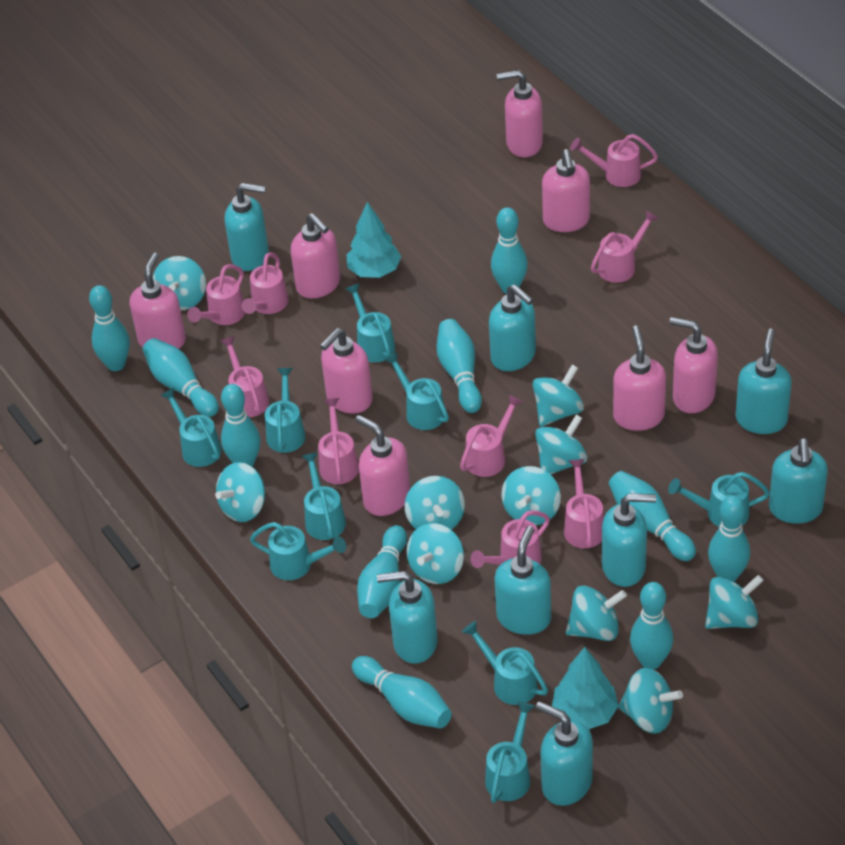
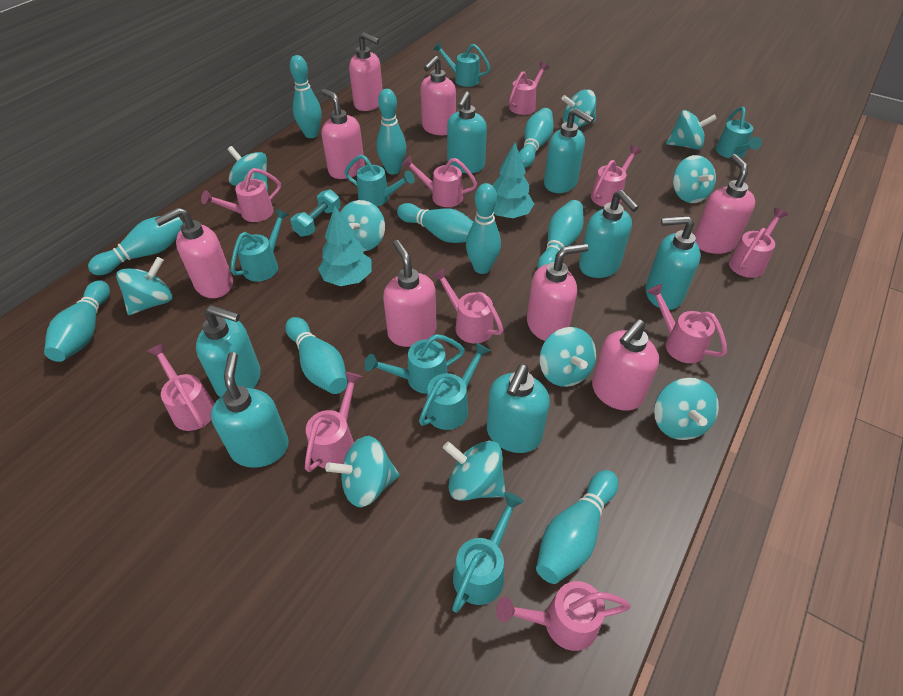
pink watering can: 9 -> 10
turquoise dumbbell: 0 -> 1
turquoise soap dispenser: 8 -> 7
turquoise watering can: 9 -> 7

